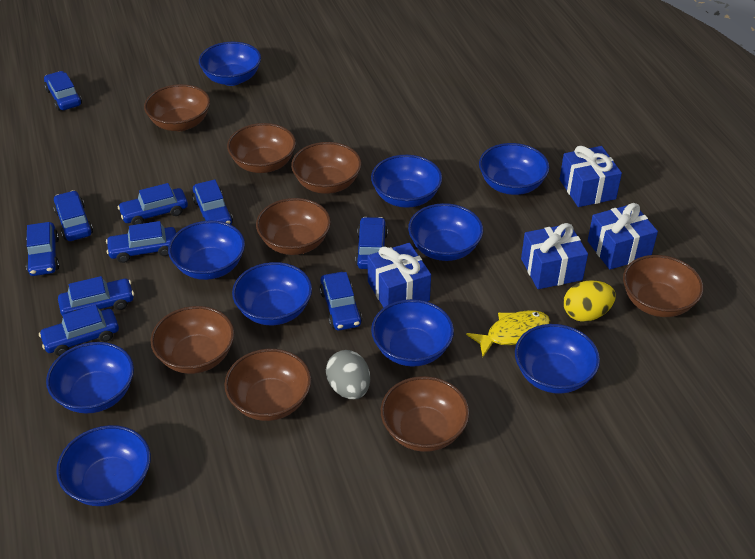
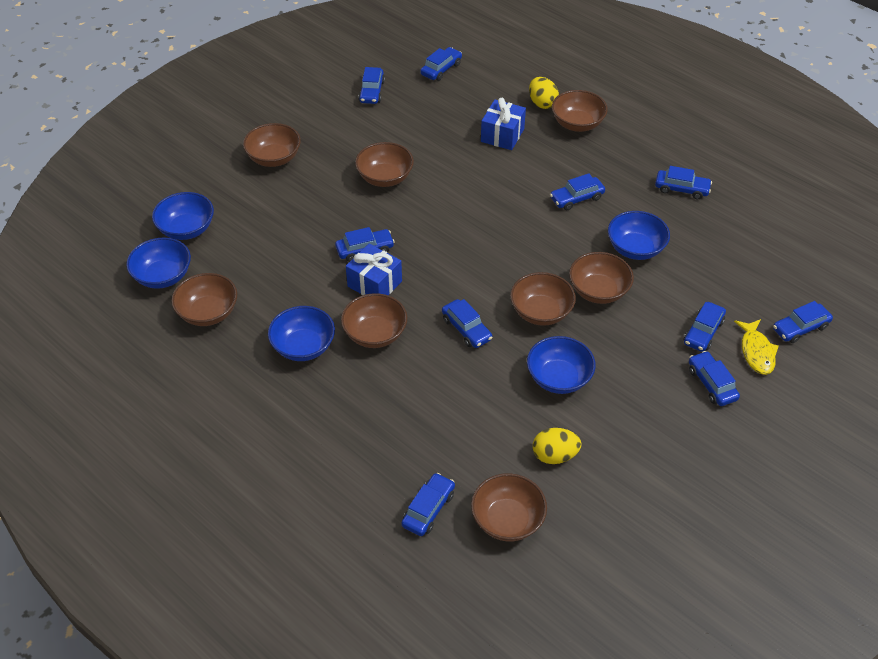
blue bowl: 10 -> 5
blue gift: 4 -> 2
grey egg: 1 -> 0
yellow egg: 1 -> 2

